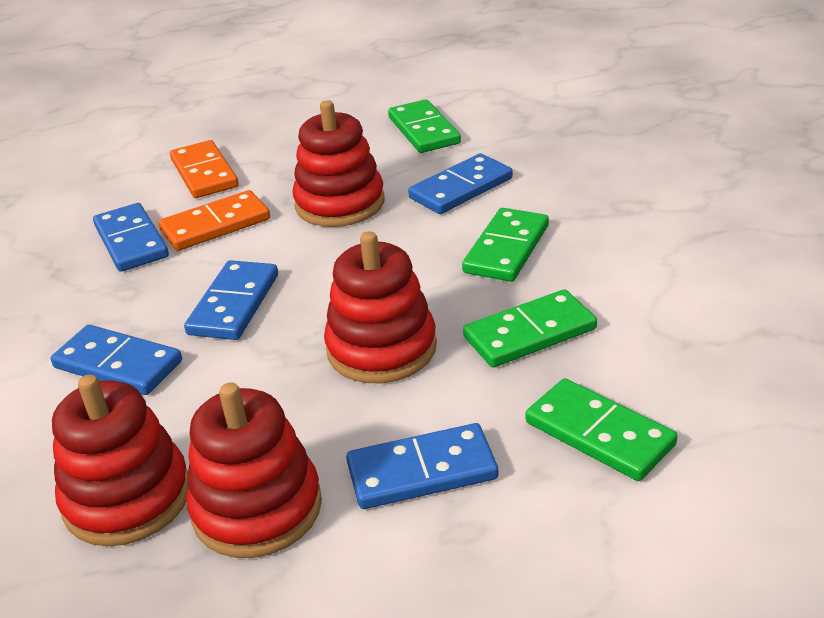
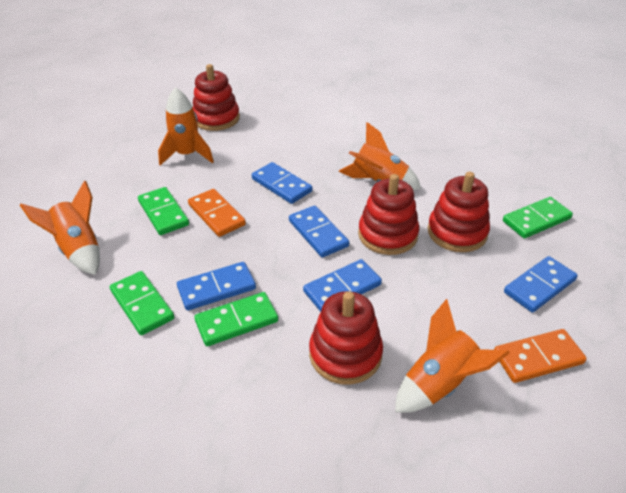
orange rocket: 0 -> 4

